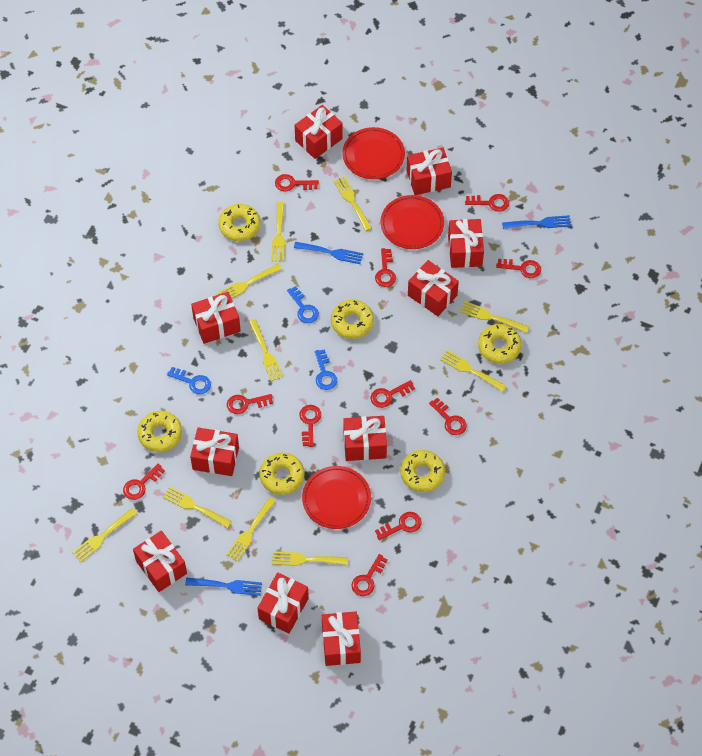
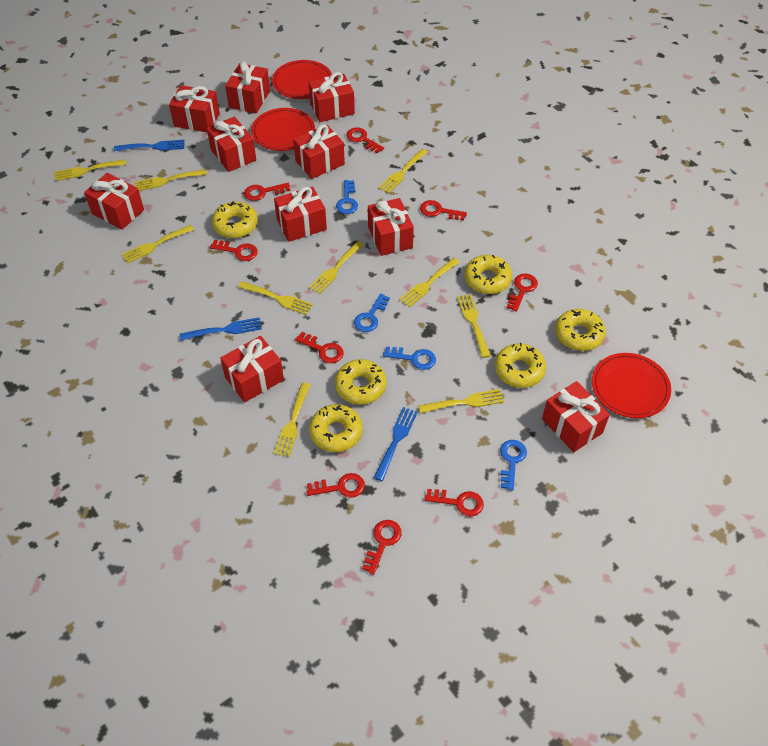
blue key: 3 -> 4
red key: 11 -> 9

